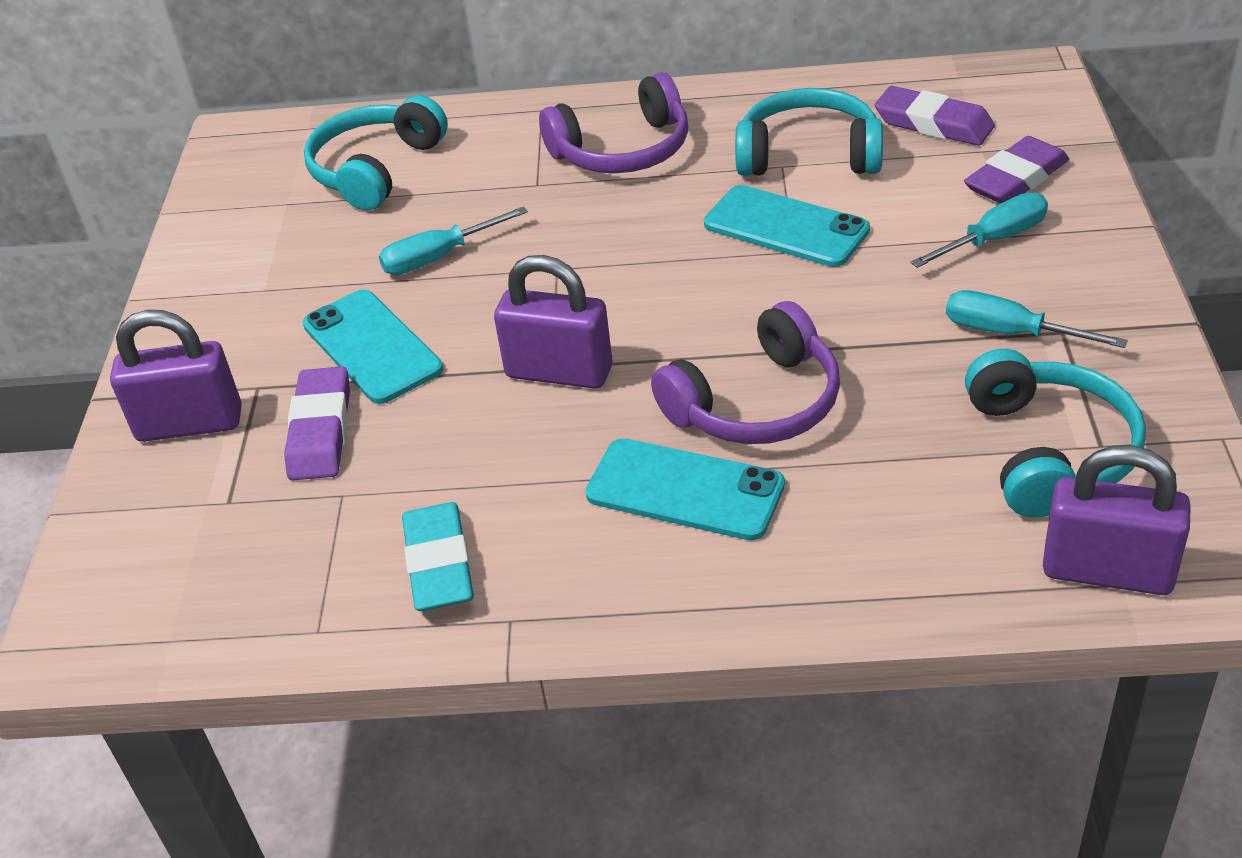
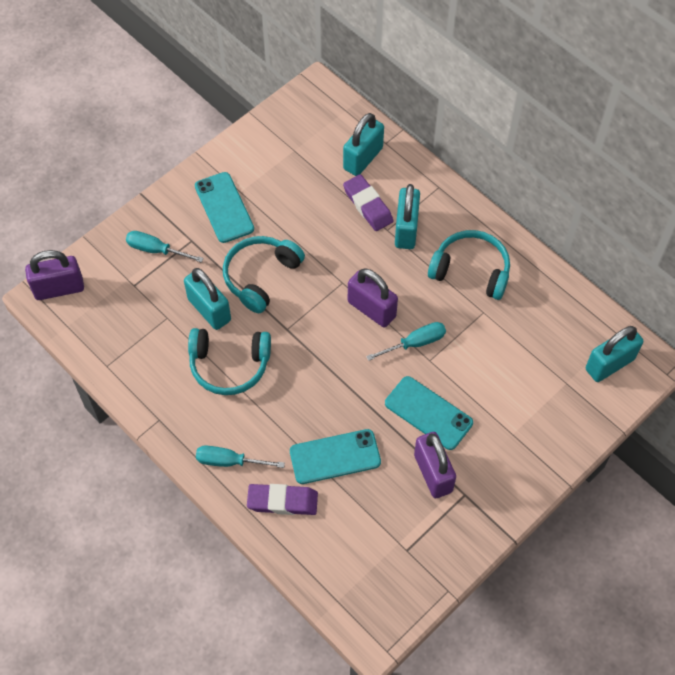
purple eraser: 3 -> 2
purple headphones: 2 -> 0
turquoise eraser: 1 -> 0
turquoise padlock: 0 -> 4

